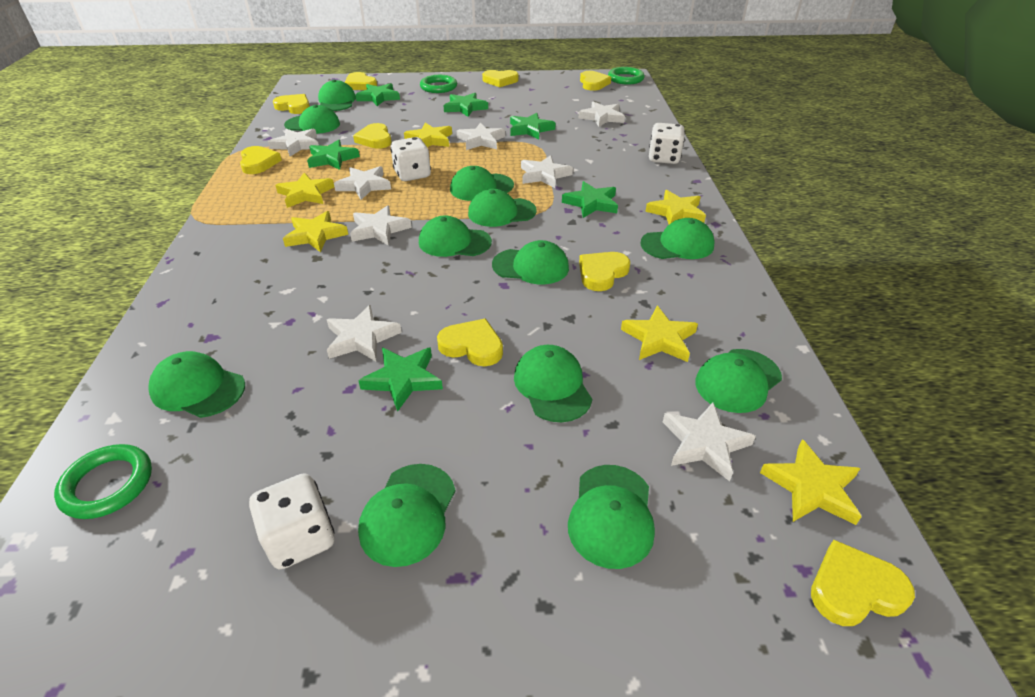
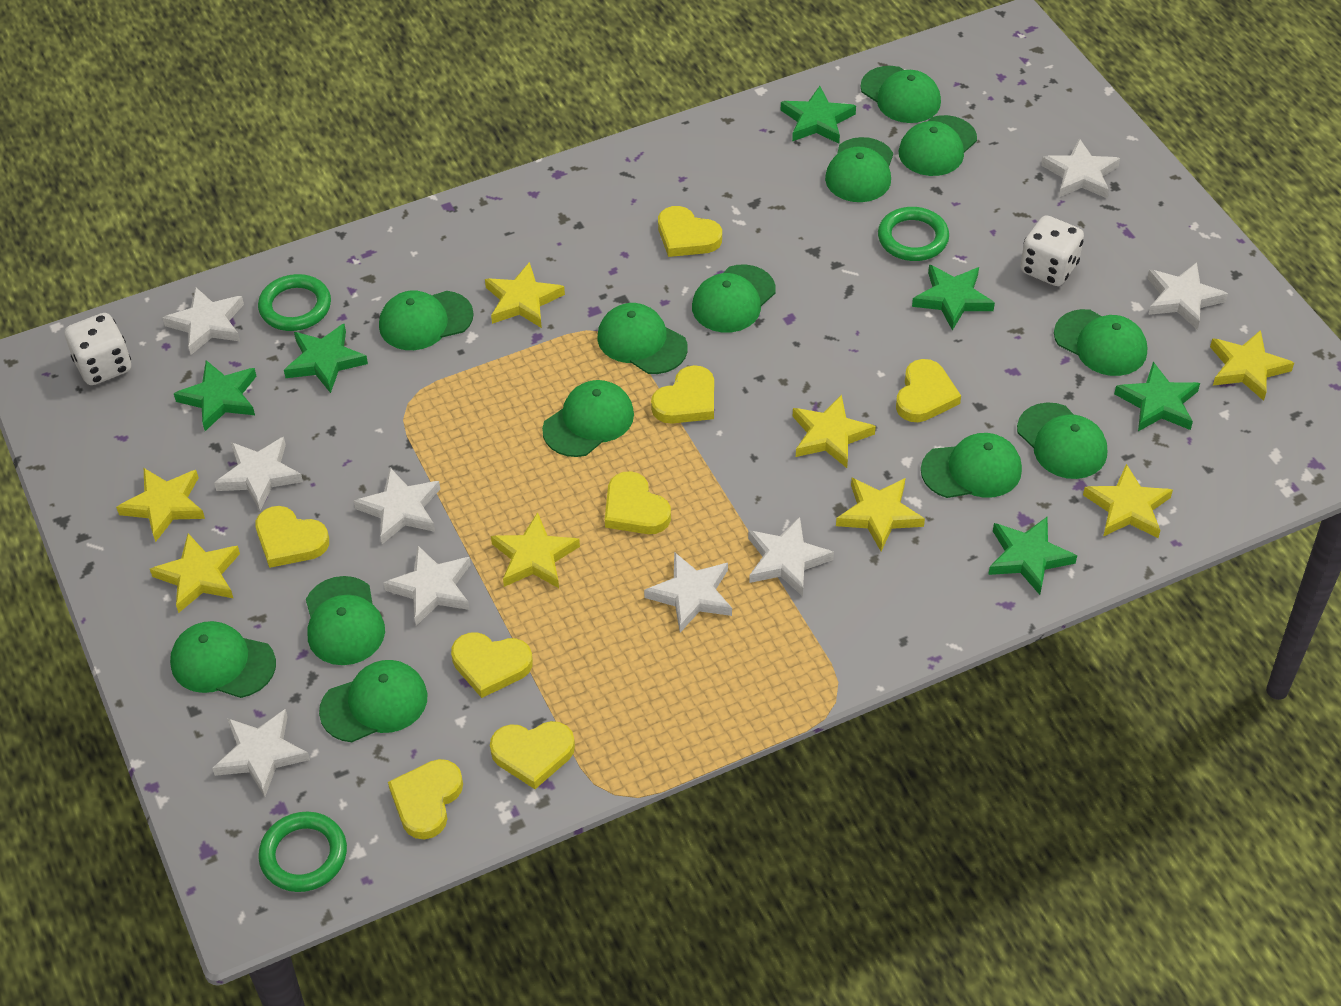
green cap: 12 -> 13
white dice: 3 -> 2
white star: 8 -> 9
yellow heart: 9 -> 8
yellow star: 6 -> 8

